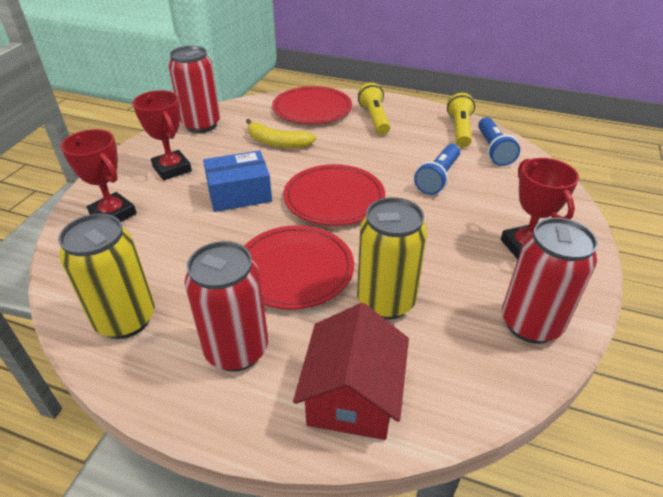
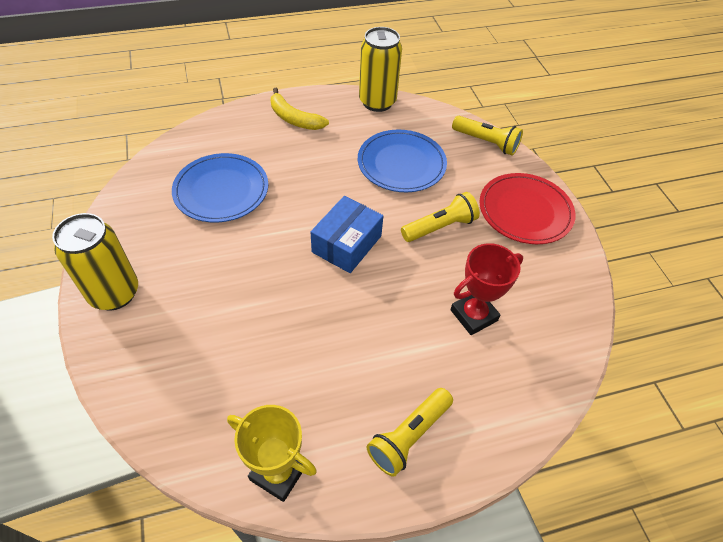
blue flashlight: 2 -> 0
blue plate: 0 -> 2
red can: 3 -> 0
red house: 1 -> 0
red plate: 3 -> 1
red trophy: 3 -> 1
yellow flashlight: 2 -> 3
yellow trophy: 0 -> 1

